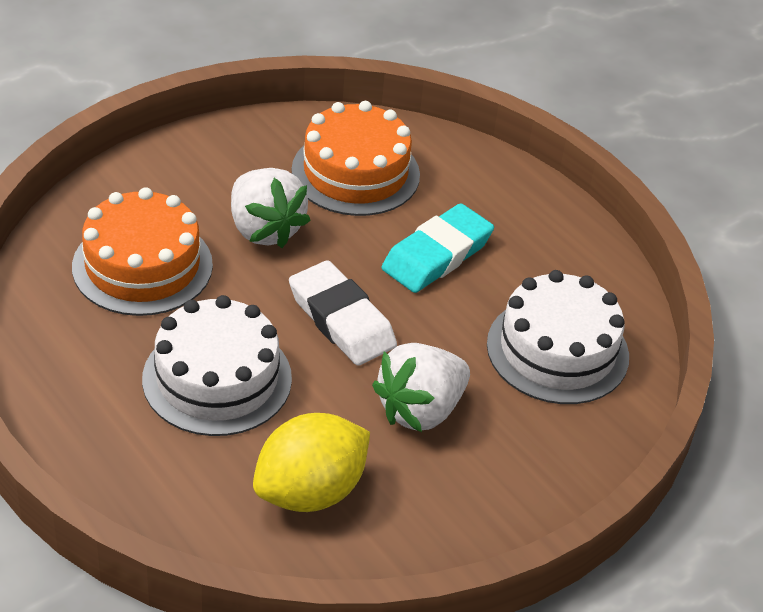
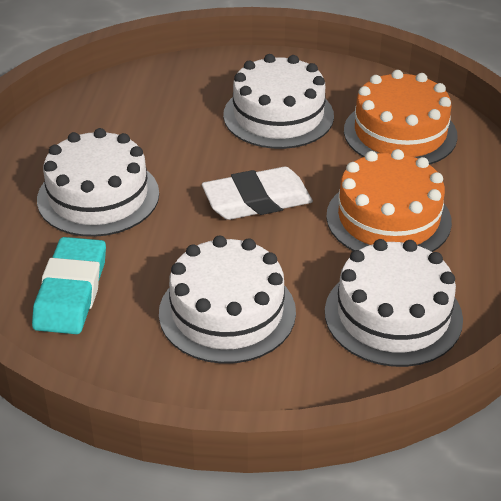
white cake: 2 -> 4
white strawberry: 2 -> 0
yellow lemon: 1 -> 0

